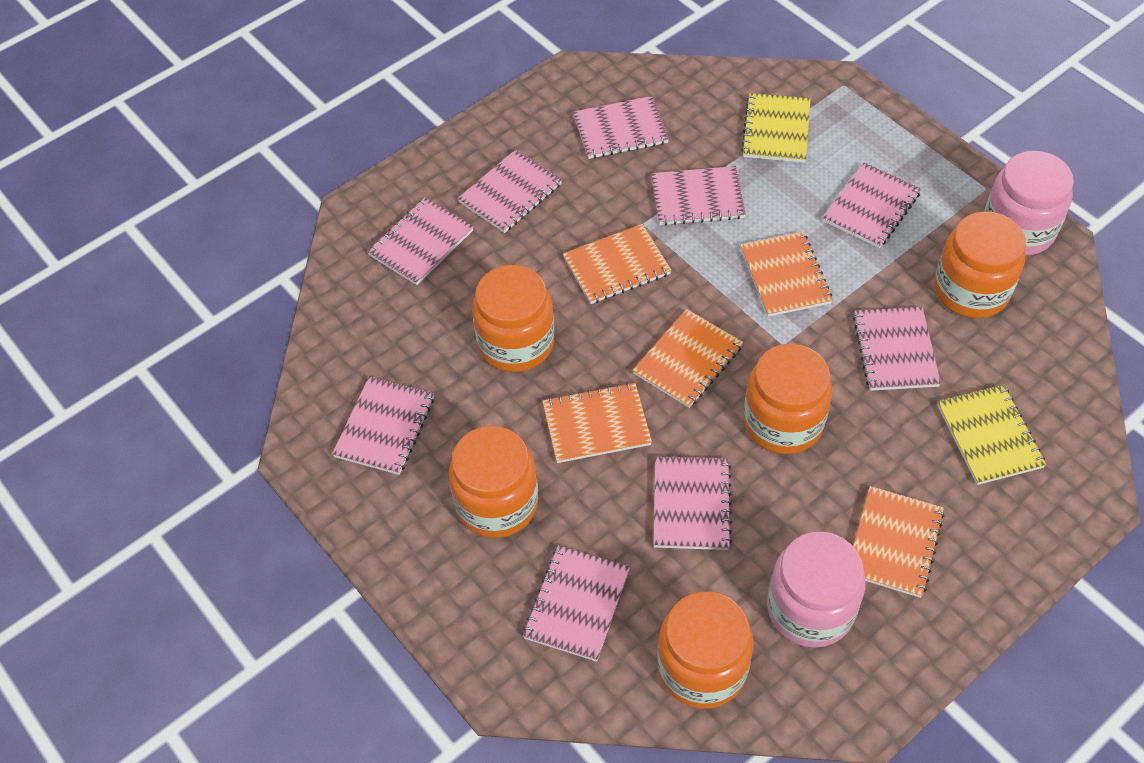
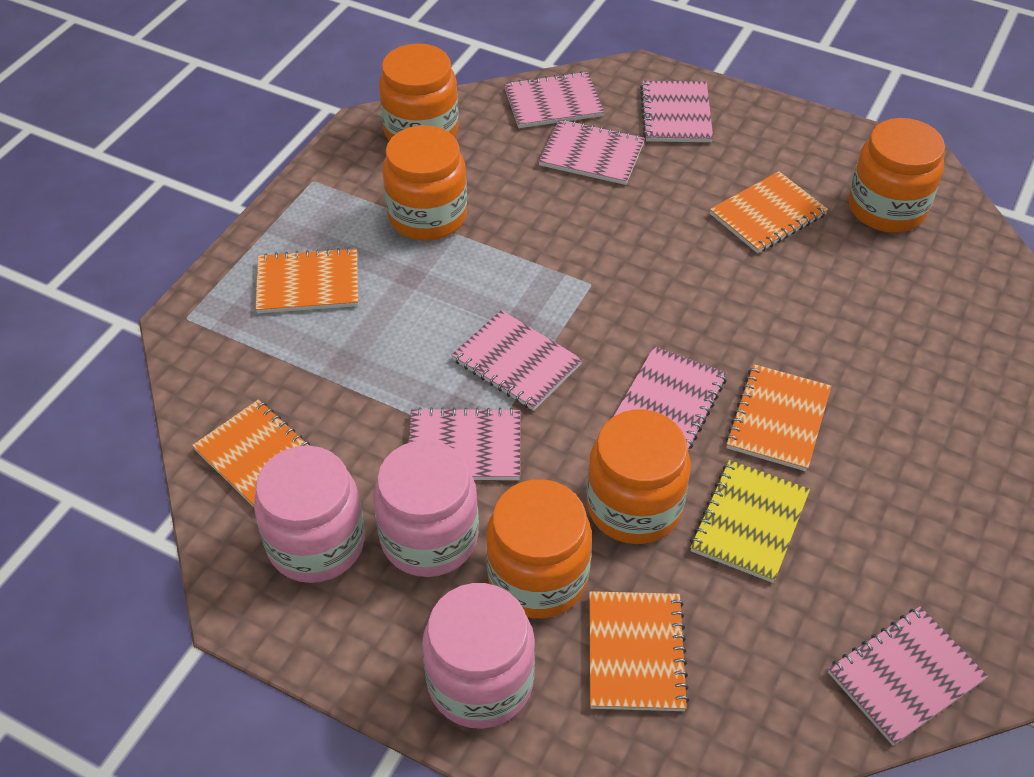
pink jar: 2 -> 3
pink notebook: 9 -> 7
yellow notebook: 2 -> 1

